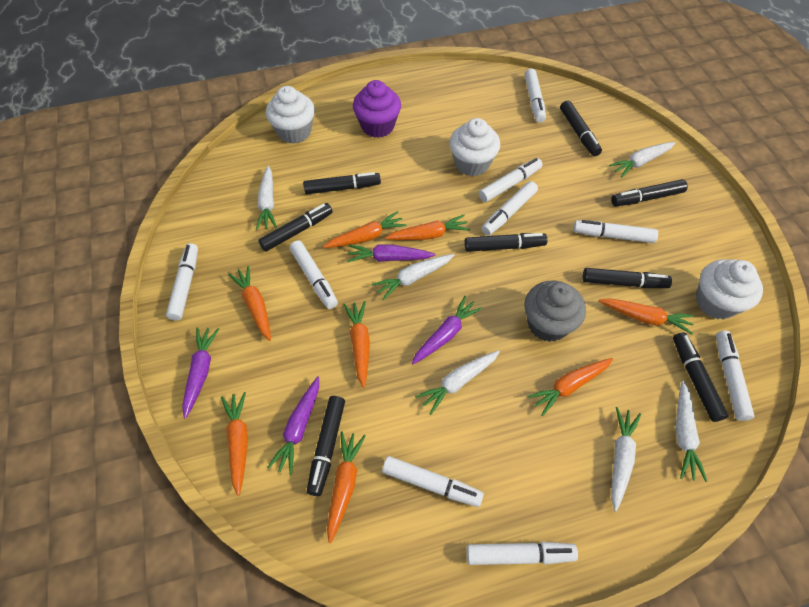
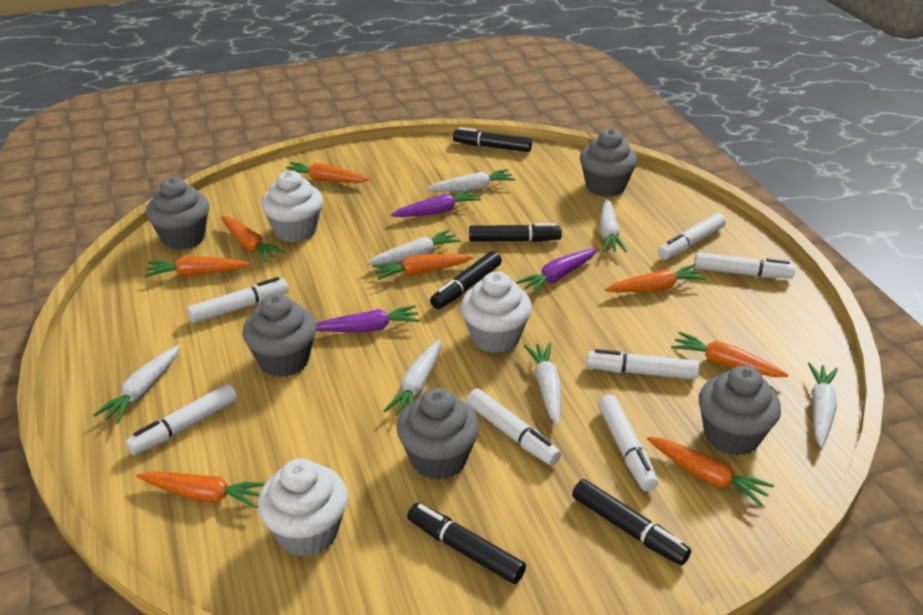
black marker: 8 -> 5
grey cupcake: 1 -> 5
purple carrot: 4 -> 3
purple cupcake: 1 -> 0
white carrot: 6 -> 7
white marker: 9 -> 7

